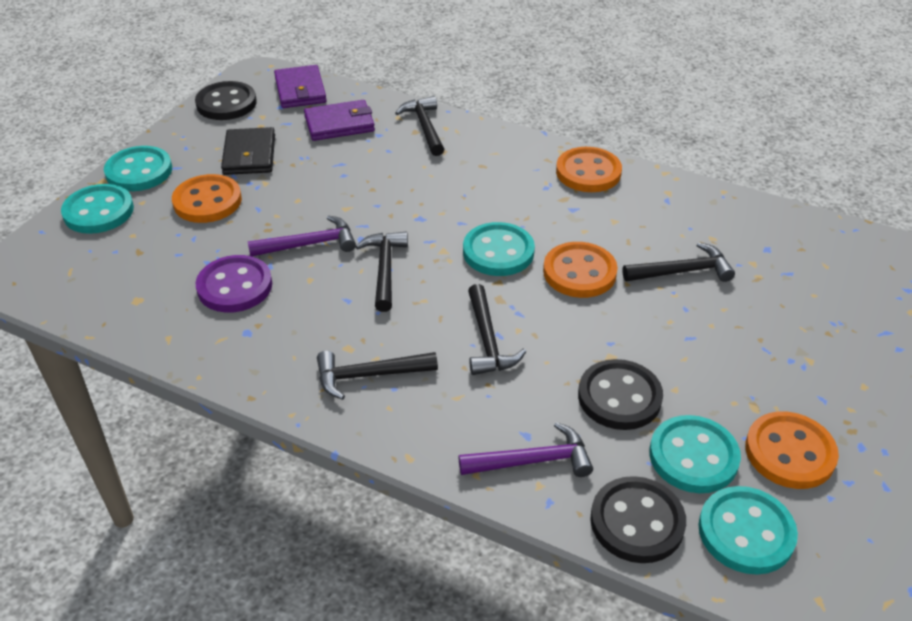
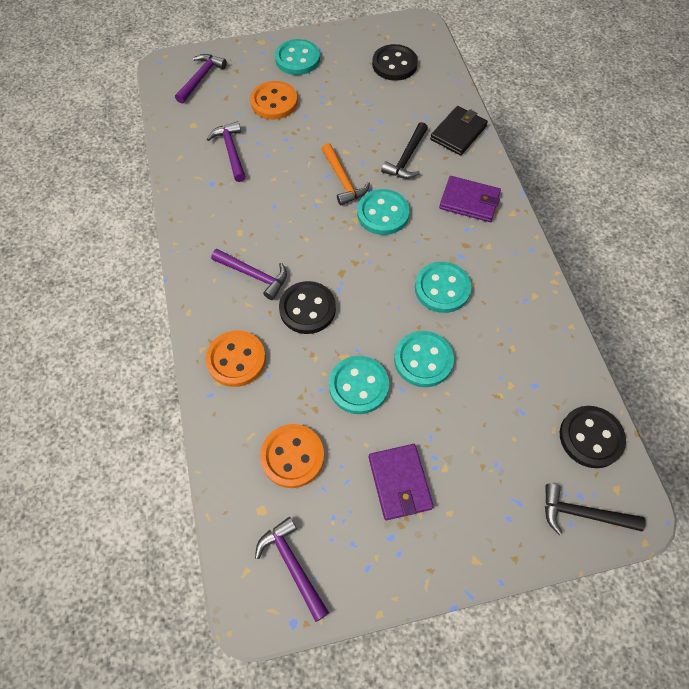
black hammer: 5 -> 2
orange button: 4 -> 3
orange hammer: 0 -> 1
purple button: 1 -> 0
purple hammer: 2 -> 4

